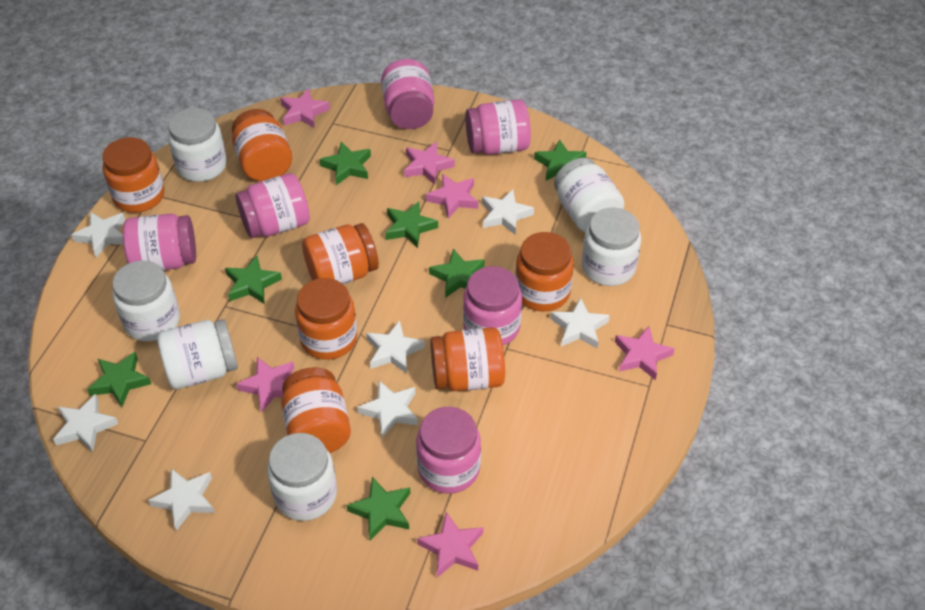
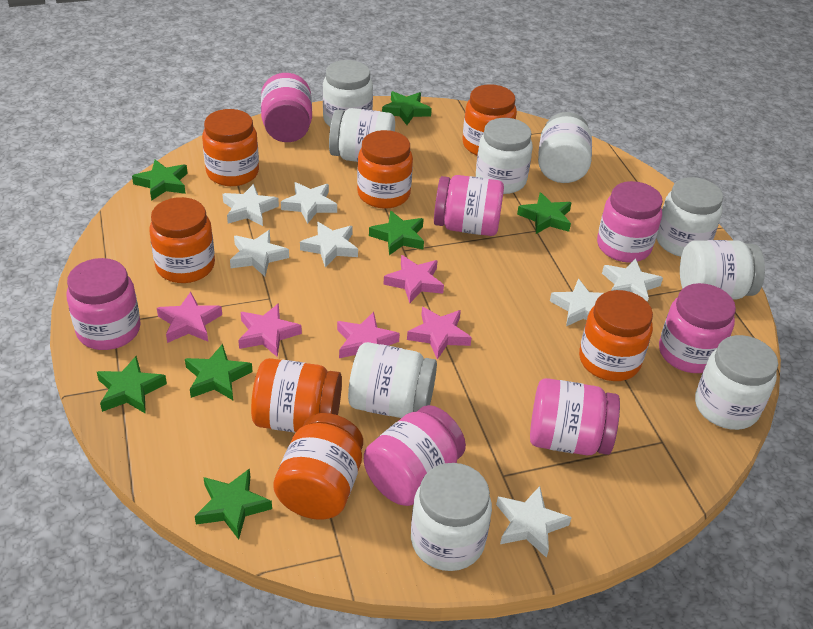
pink jar: 6 -> 7
pink star: 6 -> 5
white jar: 6 -> 9

